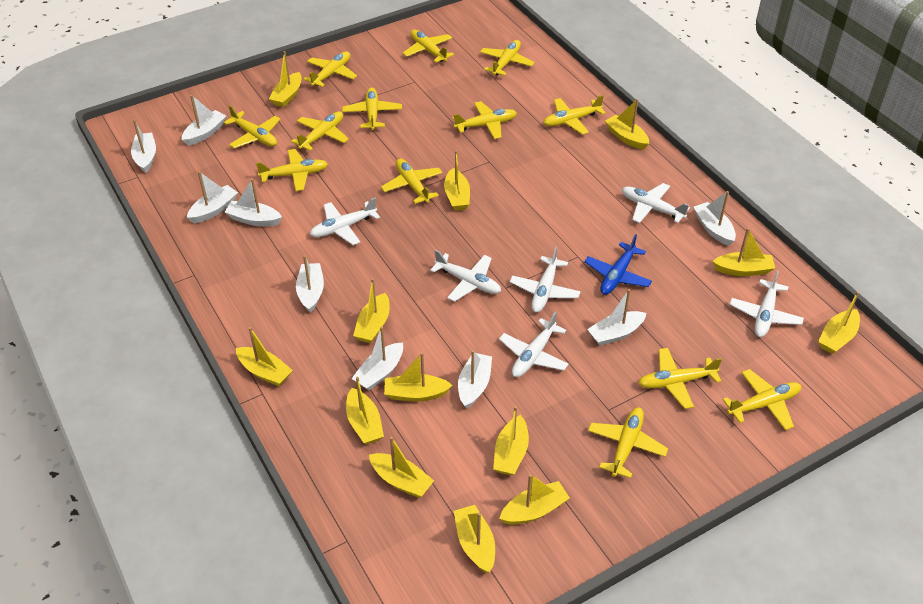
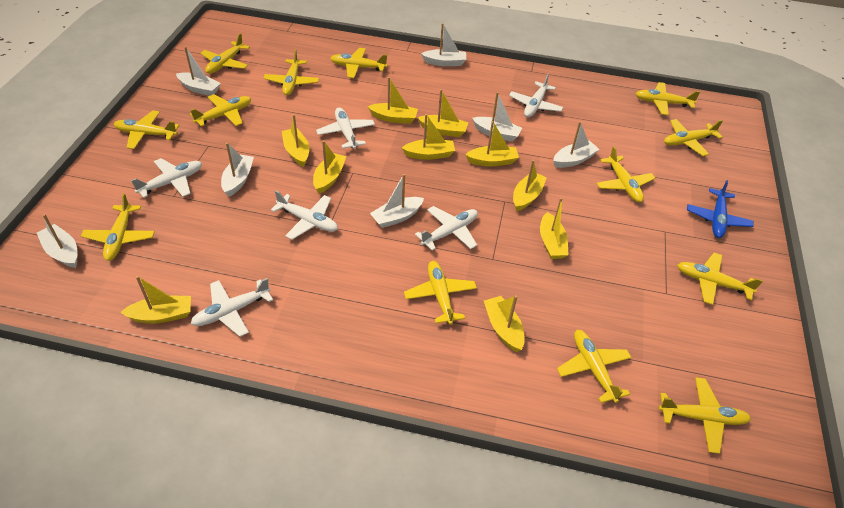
white boat: 9 -> 7
yellow boat: 13 -> 10

